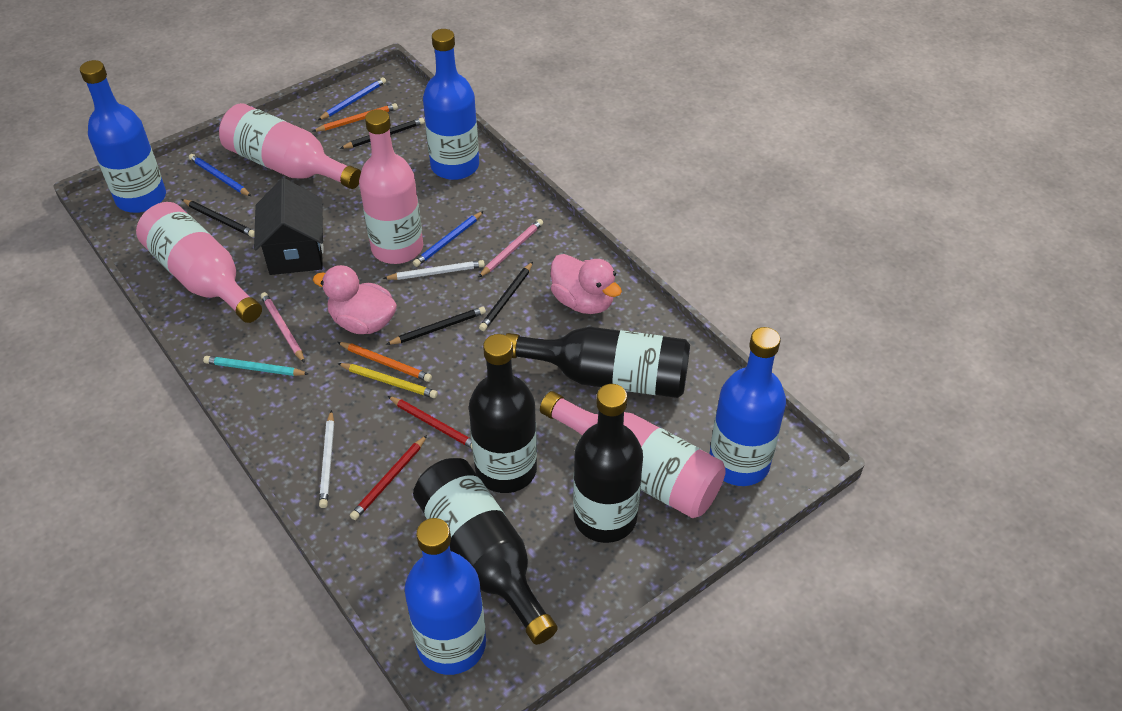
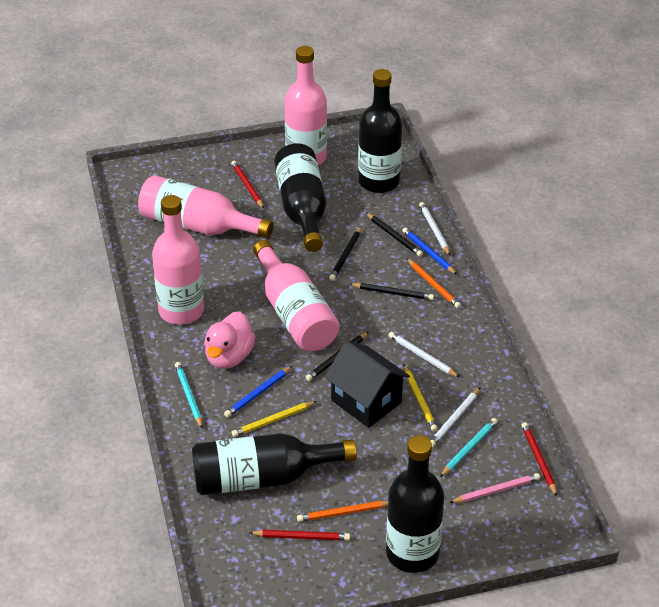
blue bottle: 4 -> 0
blue pencil: 3 -> 2
pink duck: 2 -> 1
pink pencil: 2 -> 1
red pencil: 2 -> 3
turquoise pencil: 1 -> 2
white pencil: 2 -> 3
yellow pencil: 1 -> 2

